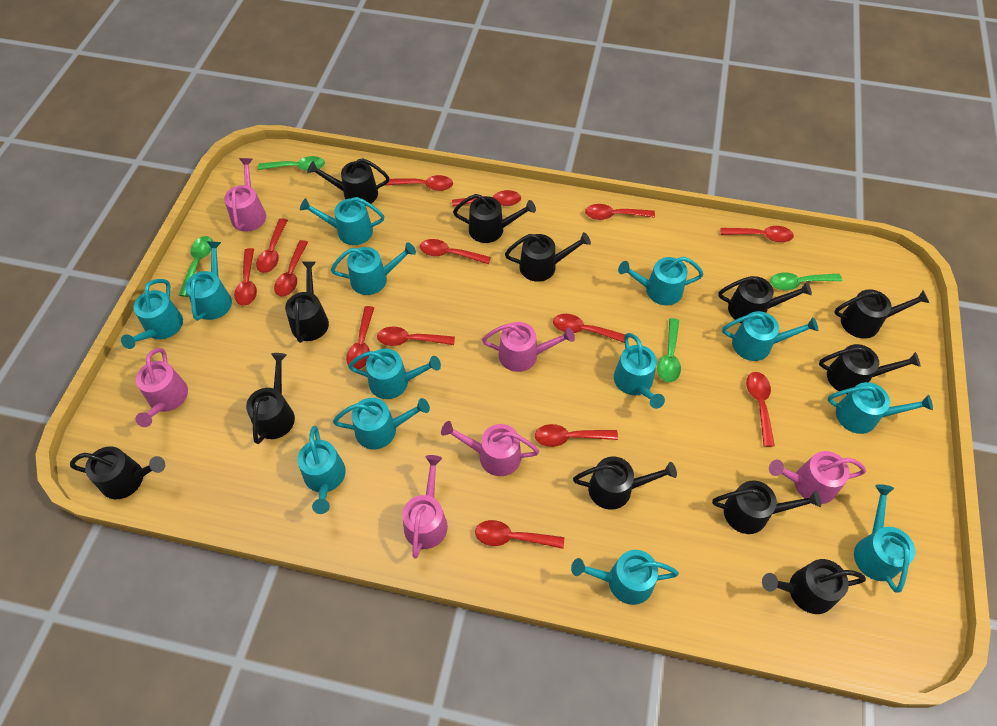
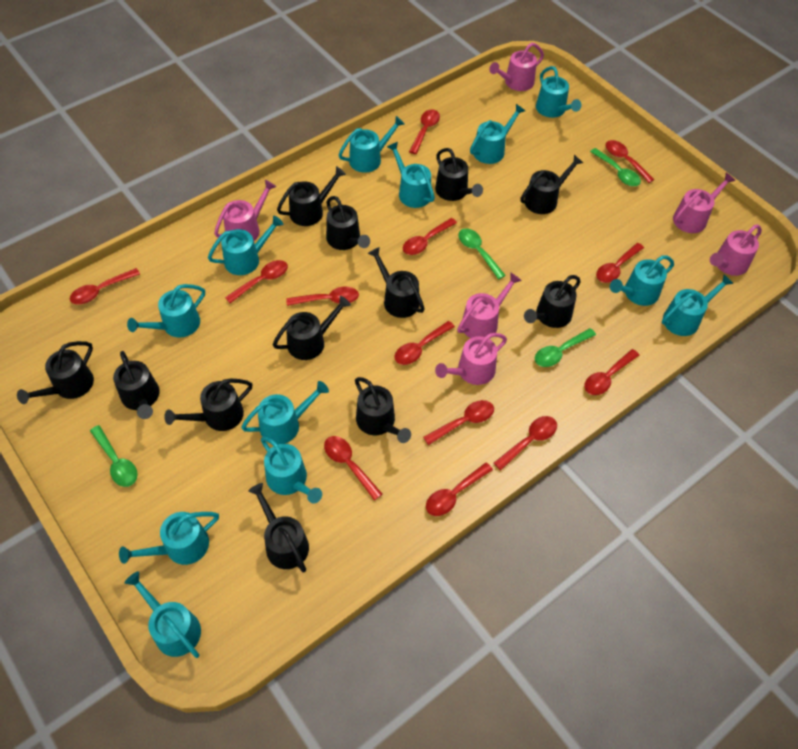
red spoon: 14 -> 13
turquoise watering can: 13 -> 12

